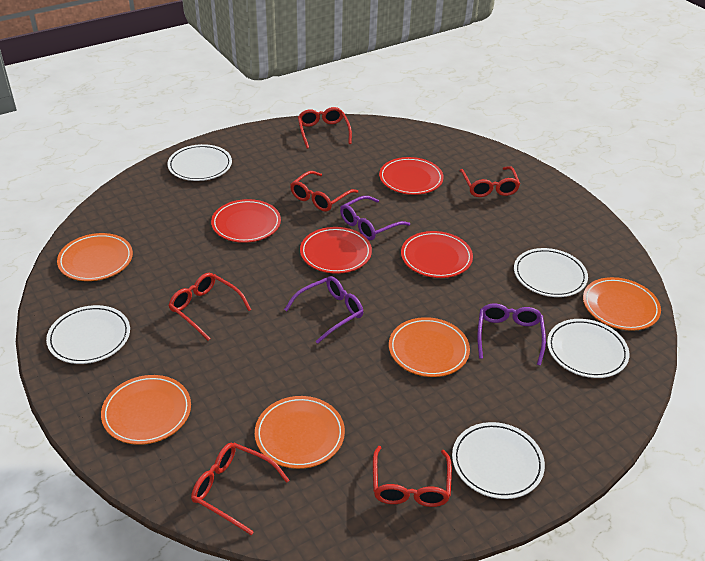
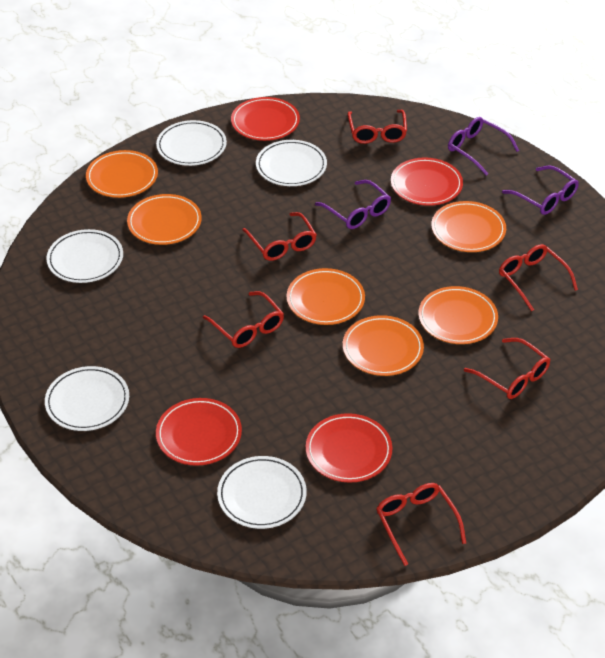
orange plate: 5 -> 6

